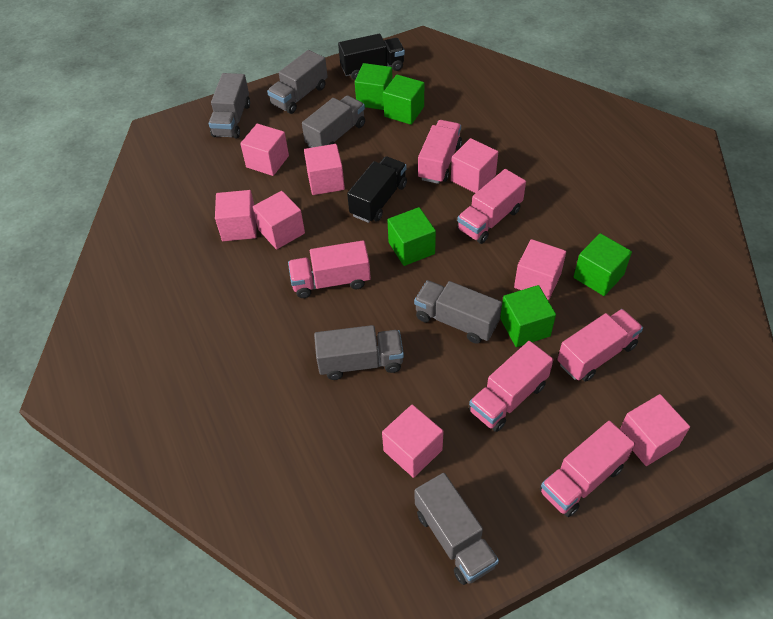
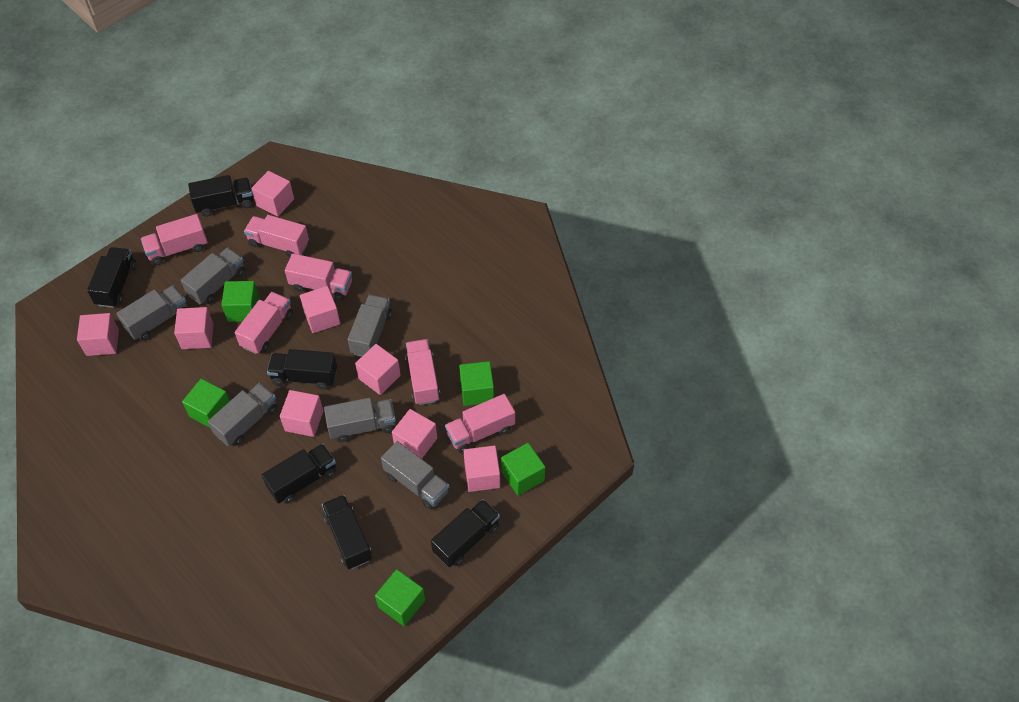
black truck: 2 -> 6

